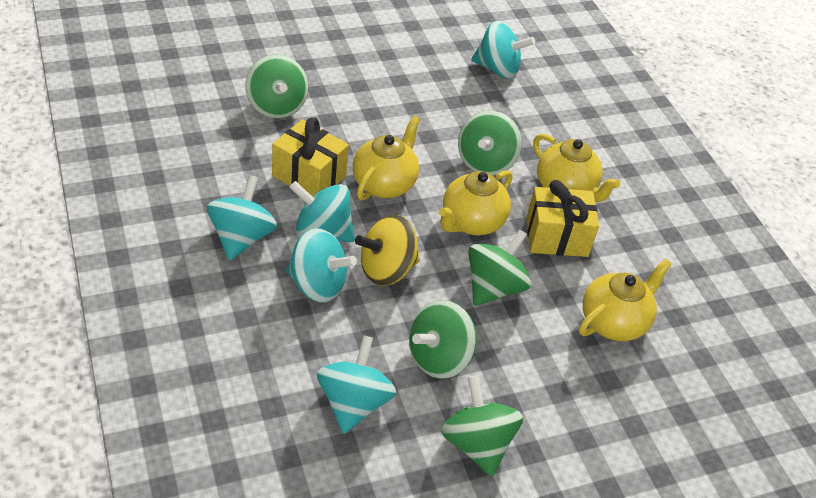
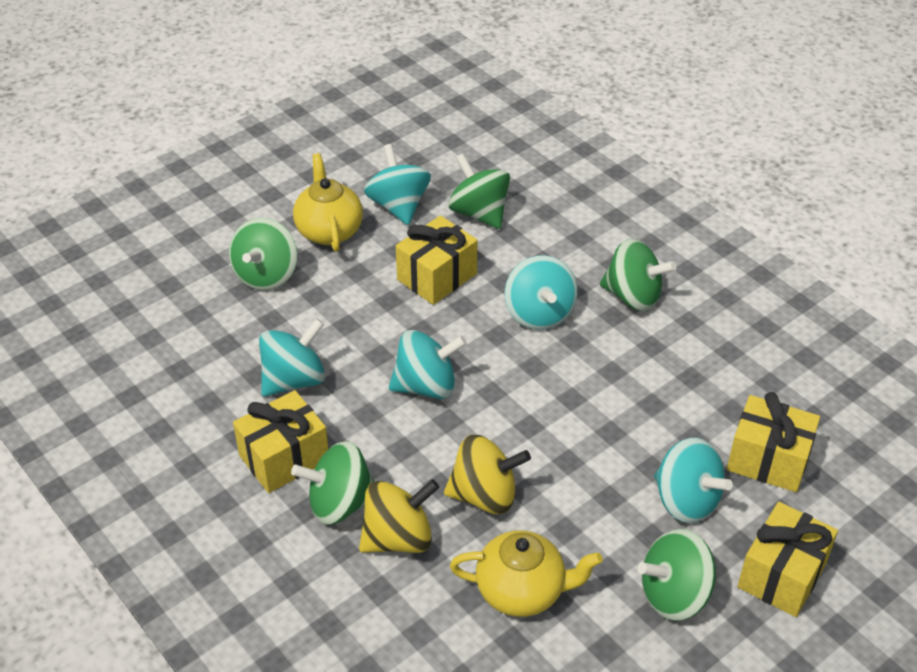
yellow gift: 2 -> 4
yellow spinning top: 1 -> 2
yellow teapot: 4 -> 2

